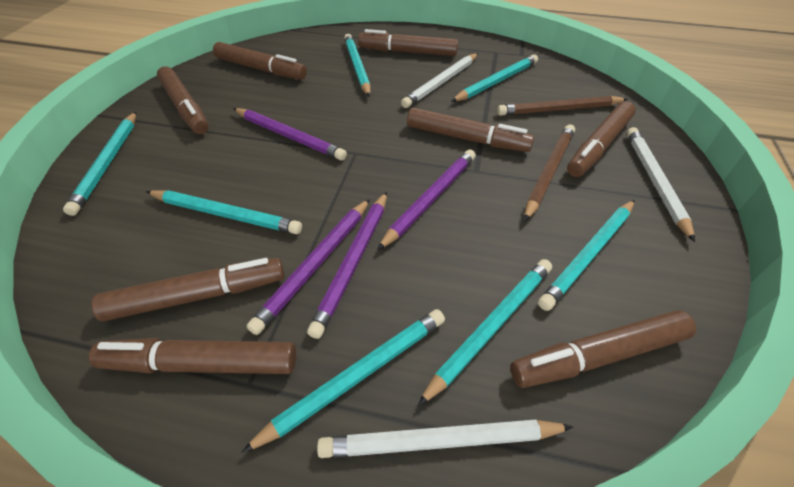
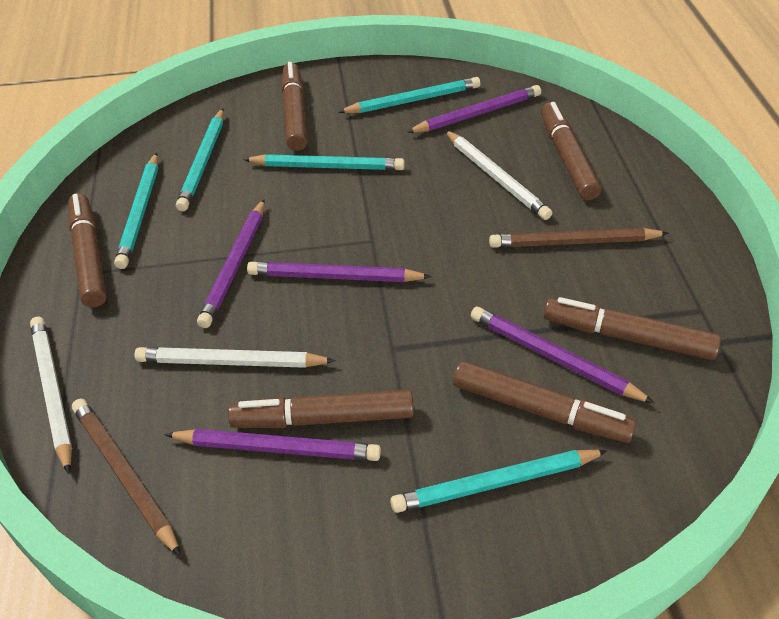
brown marker: 8 -> 6
purple pencil: 4 -> 5
turquoise pencil: 7 -> 5

